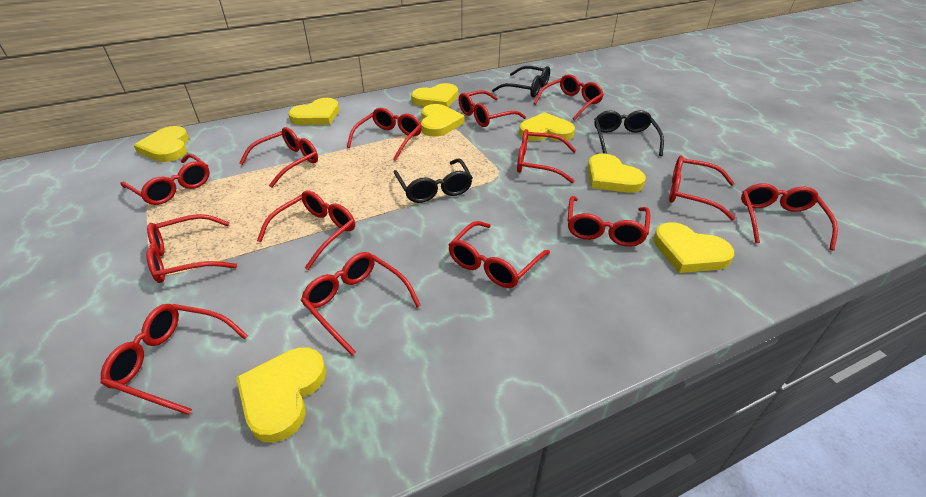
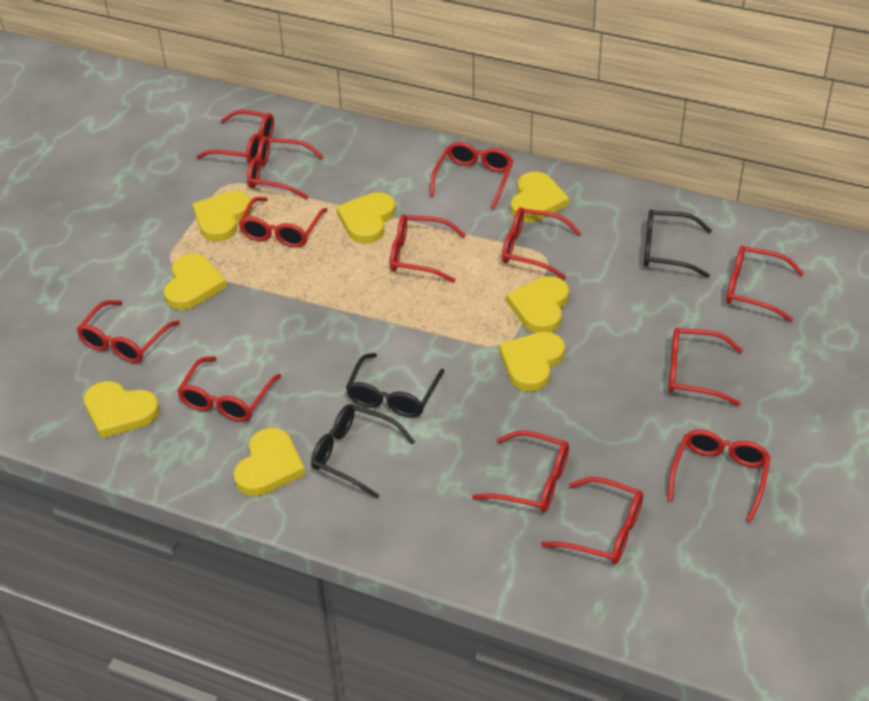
red glasses: 14 -> 13

